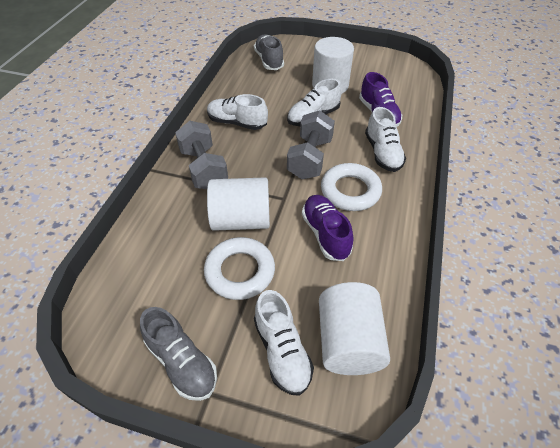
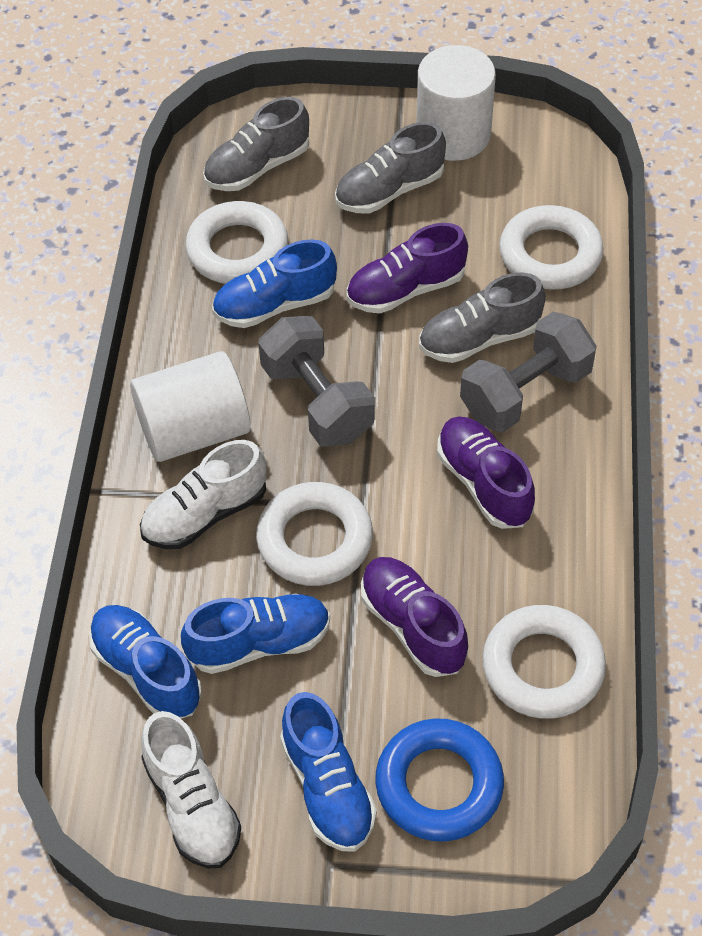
blue ring: 0 -> 1
blue shoe: 0 -> 4
grey shoe: 2 -> 3
purple shoe: 2 -> 3
white cylinder: 3 -> 2
white ring: 2 -> 4
white shoe: 4 -> 2

